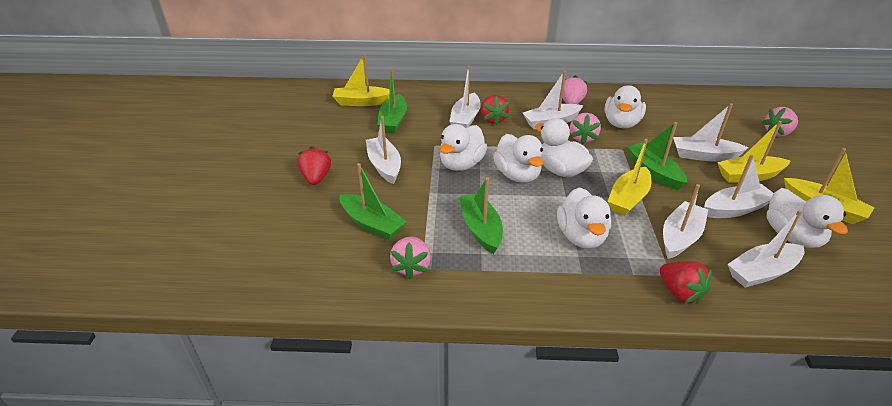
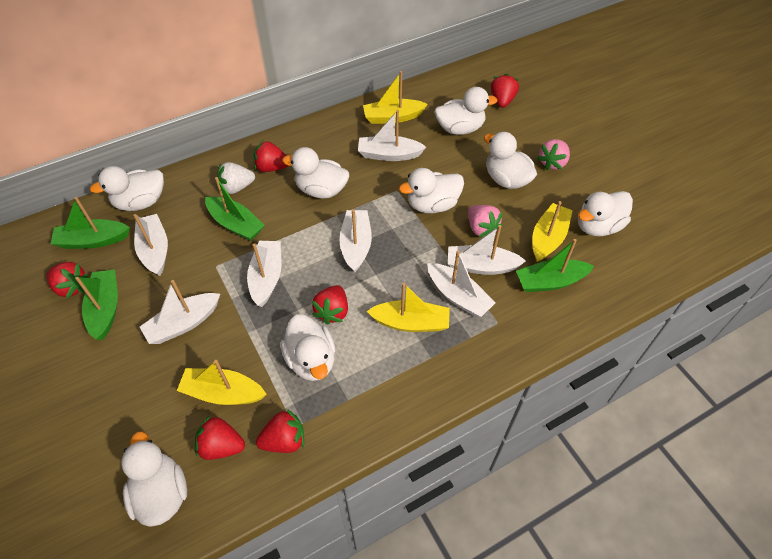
pink strawberry: 4 -> 2
red strawberry: 3 -> 6
white duck: 6 -> 8
white strawberry: 0 -> 1

